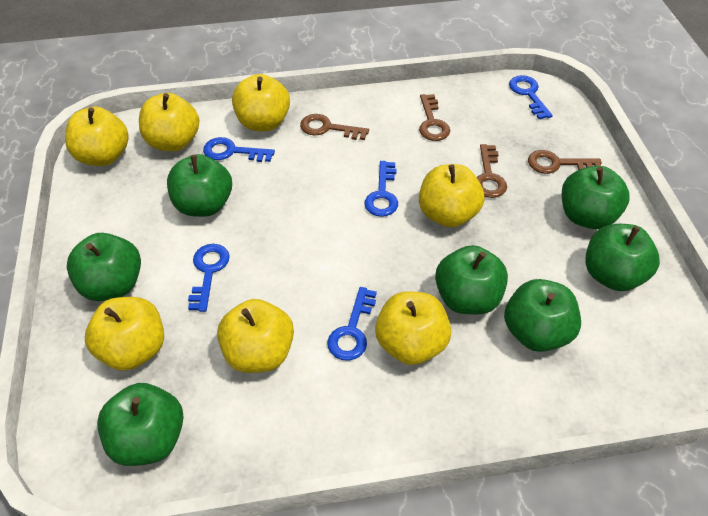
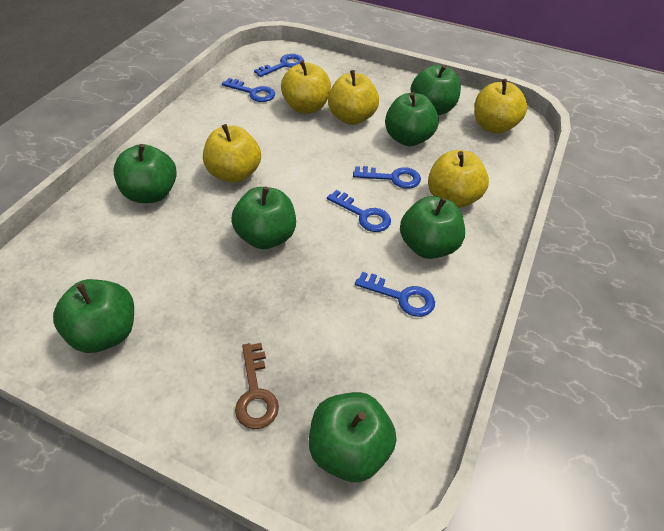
brown key: 4 -> 1
yellow apple: 7 -> 5

